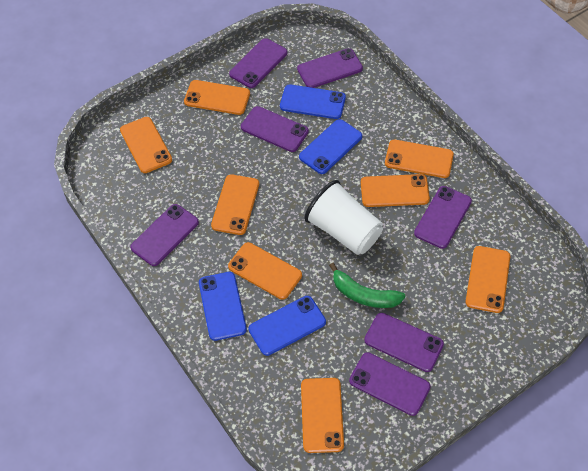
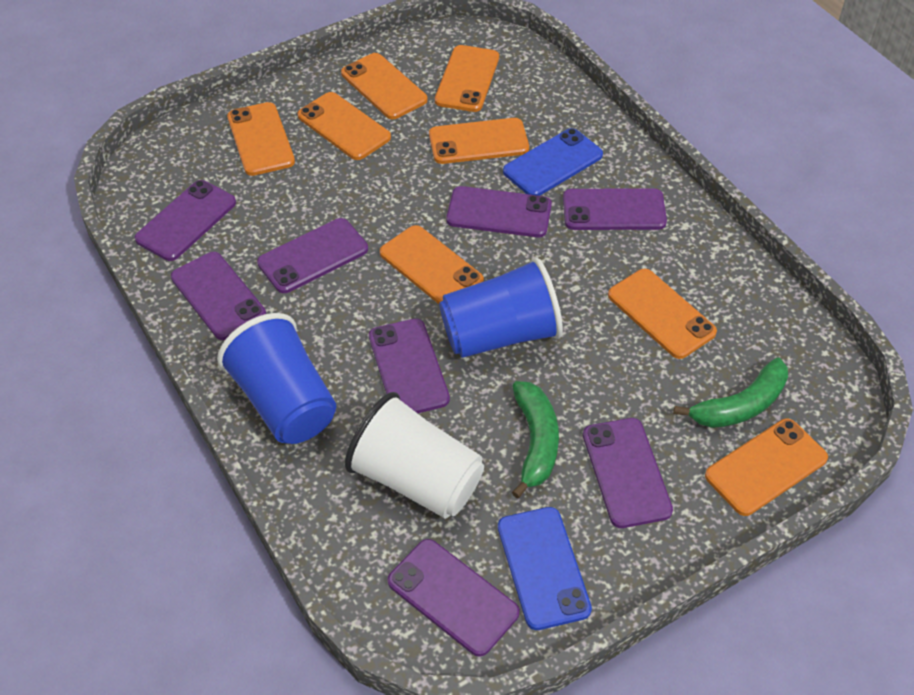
blue cup: 0 -> 2
blue phone: 4 -> 2
green banana: 1 -> 2
purple phone: 7 -> 8

